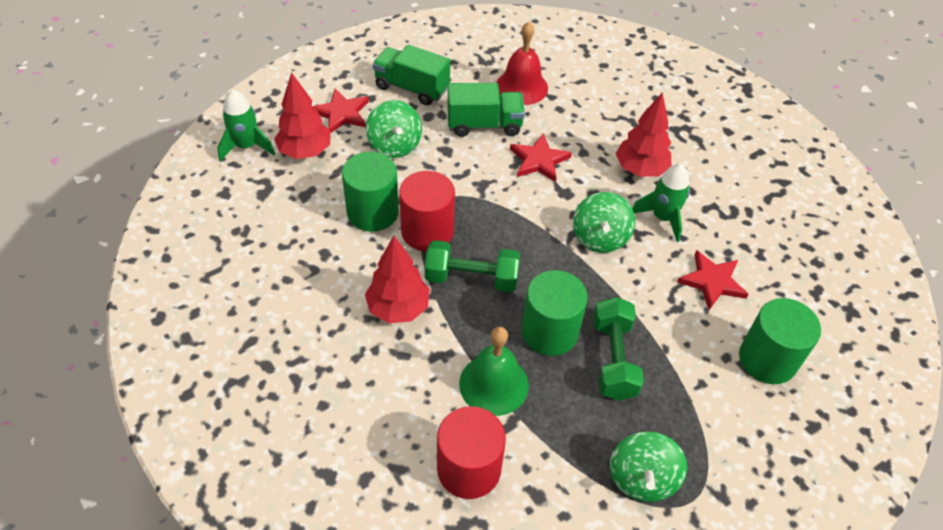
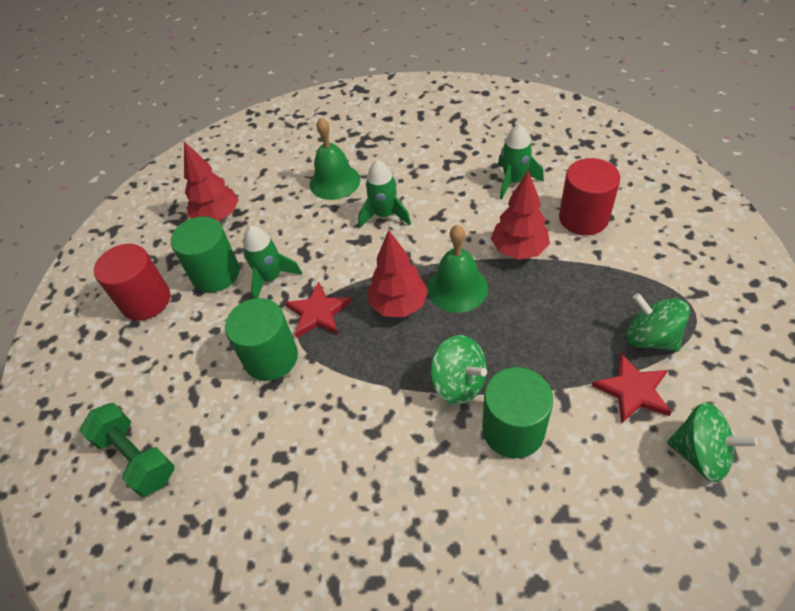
green bell: 1 -> 2
green dumbbell: 2 -> 1
green rocket: 2 -> 3
green truck: 2 -> 0
red bell: 1 -> 0
red star: 3 -> 2

